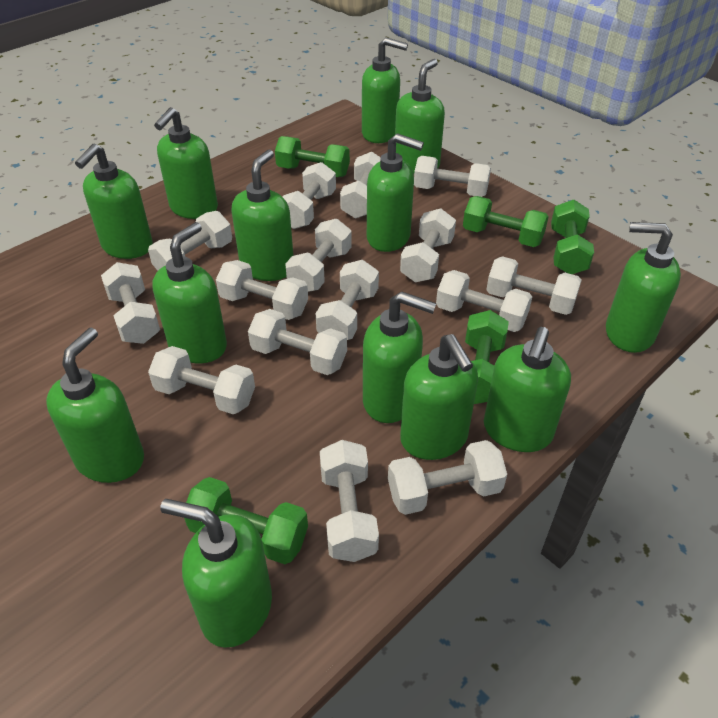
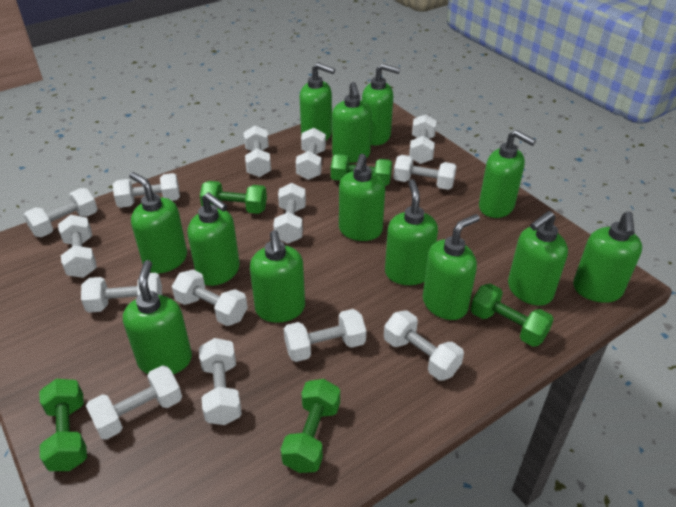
white dumbbell: 15 -> 14

